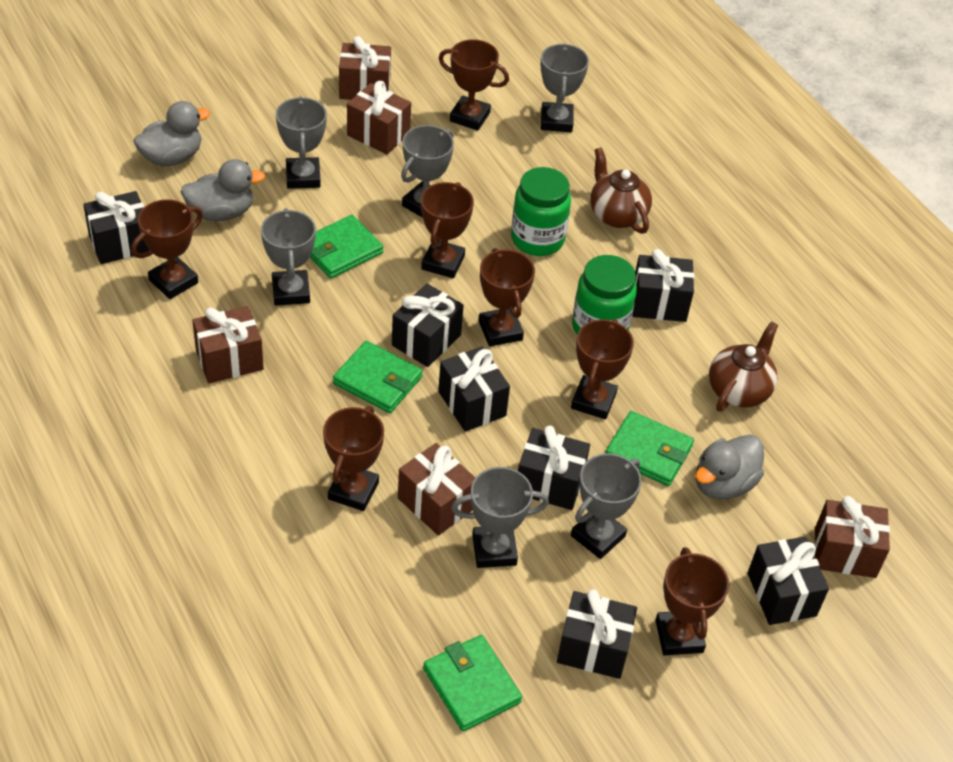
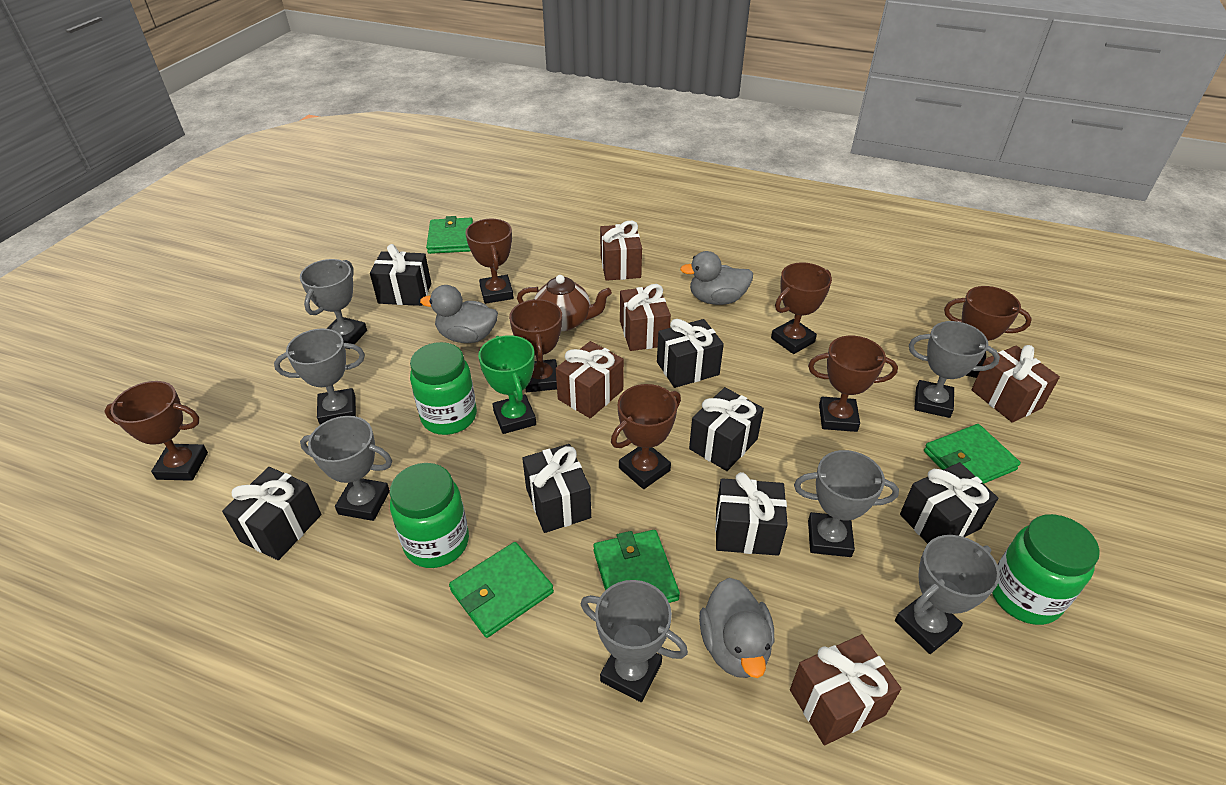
brown teapot: 2 -> 1
green jar: 2 -> 3
green trophy: 0 -> 1
grey trophy: 6 -> 7

